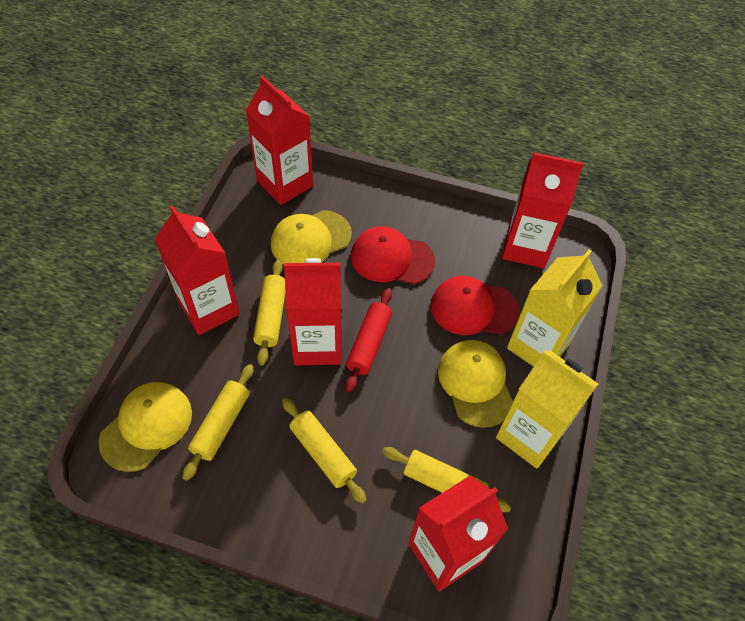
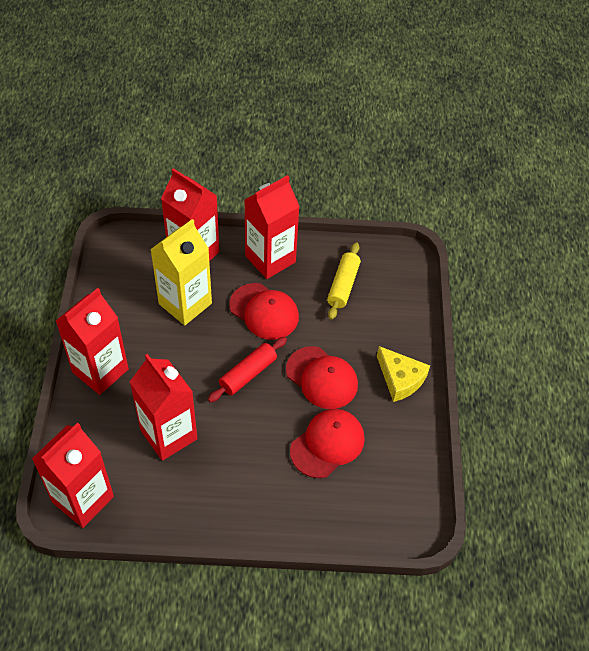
red cap: 2 -> 3
yellow cap: 3 -> 0
yellow carton: 2 -> 1
yellow cheese: 0 -> 1
yellow rolling pin: 4 -> 1

